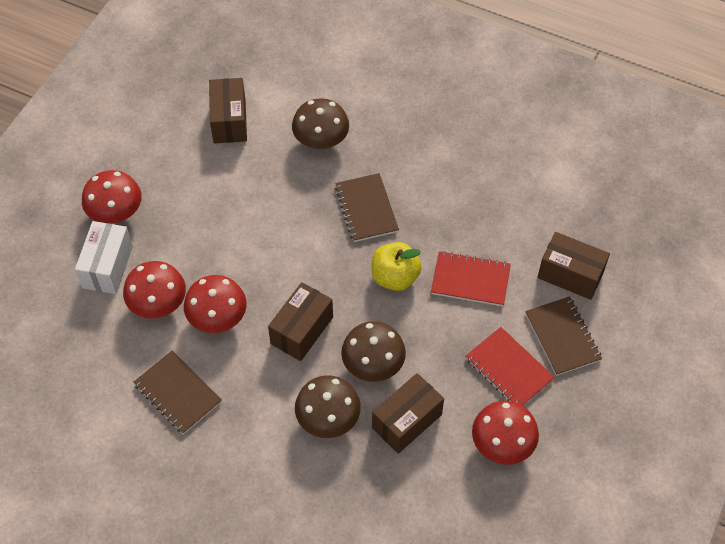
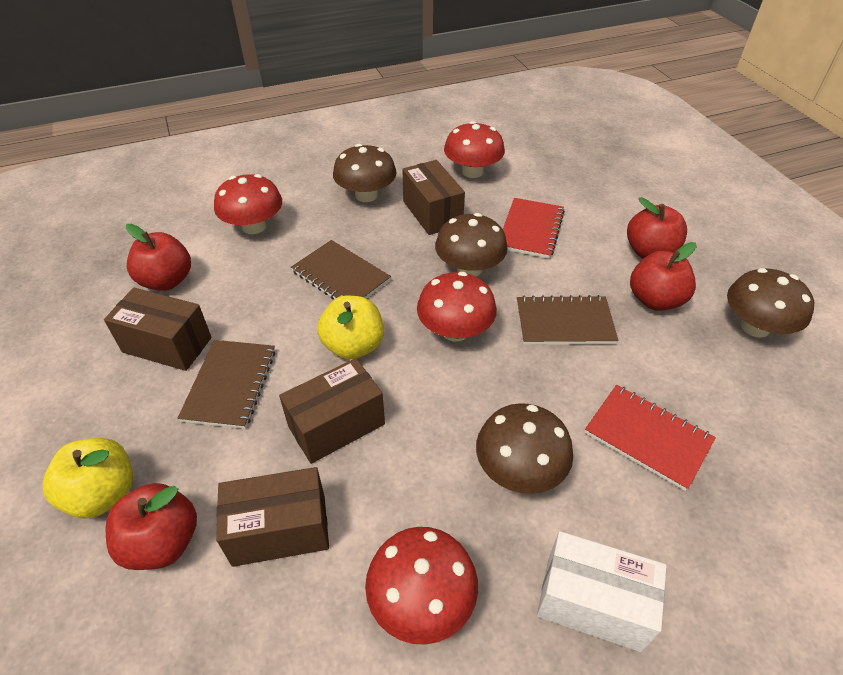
brown mushroom: 3 -> 4
red apple: 0 -> 4
yellow apple: 1 -> 2

